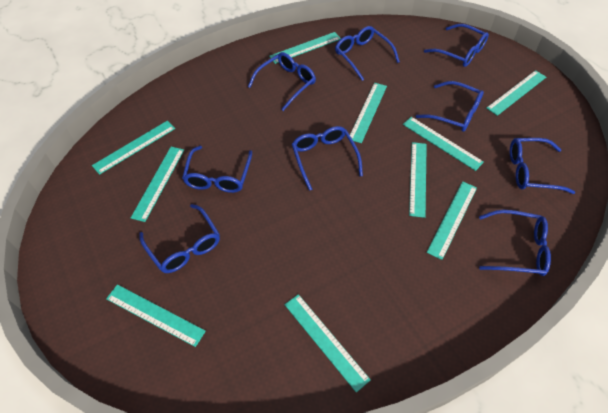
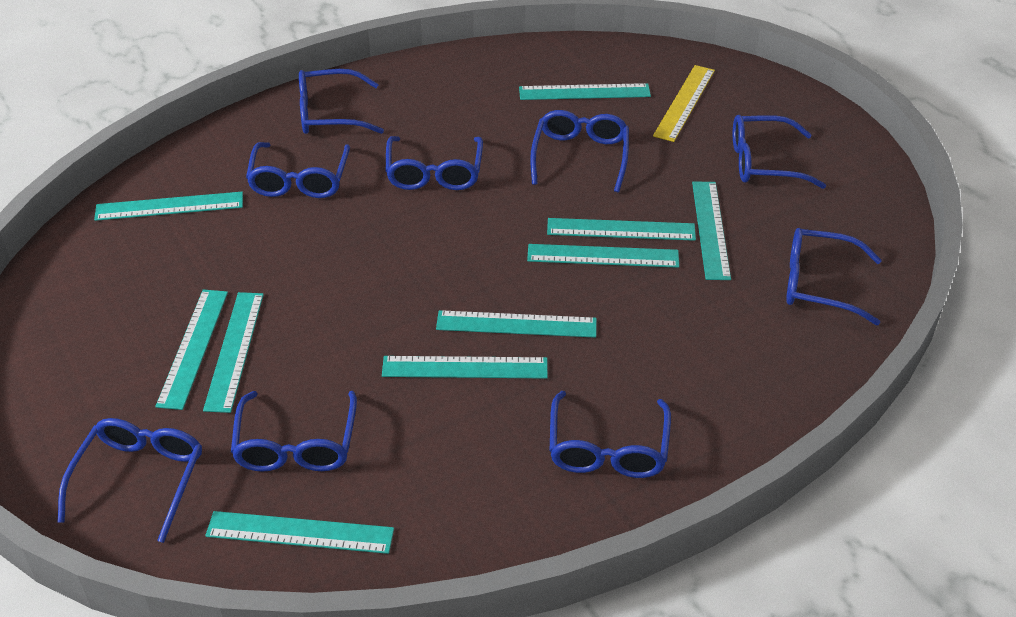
yellow ruler: 0 -> 1

